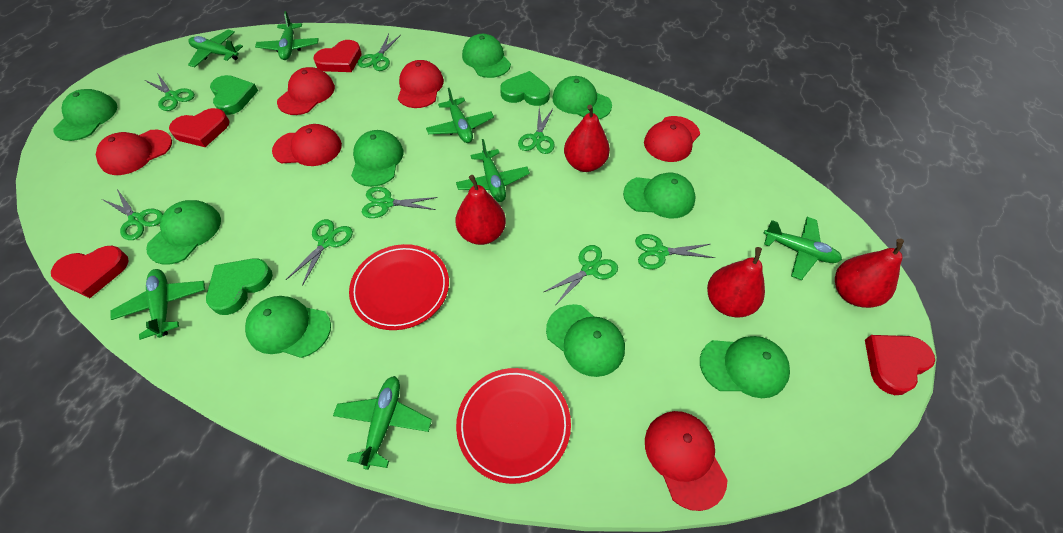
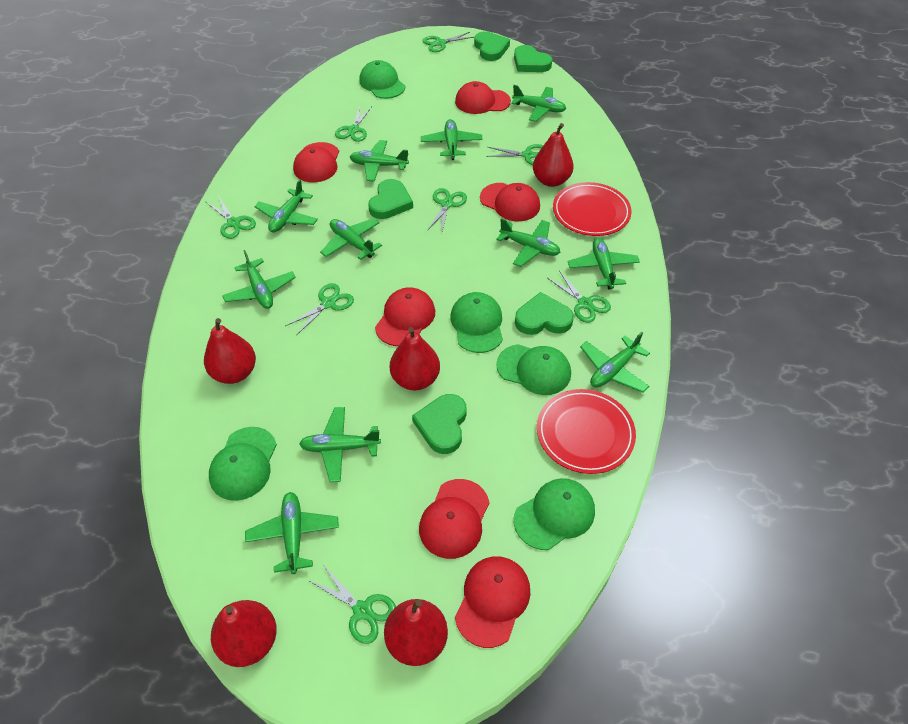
green cap: 9 -> 5
green heart: 3 -> 5
green plane: 7 -> 11
red heart: 4 -> 0
red pear: 4 -> 5

